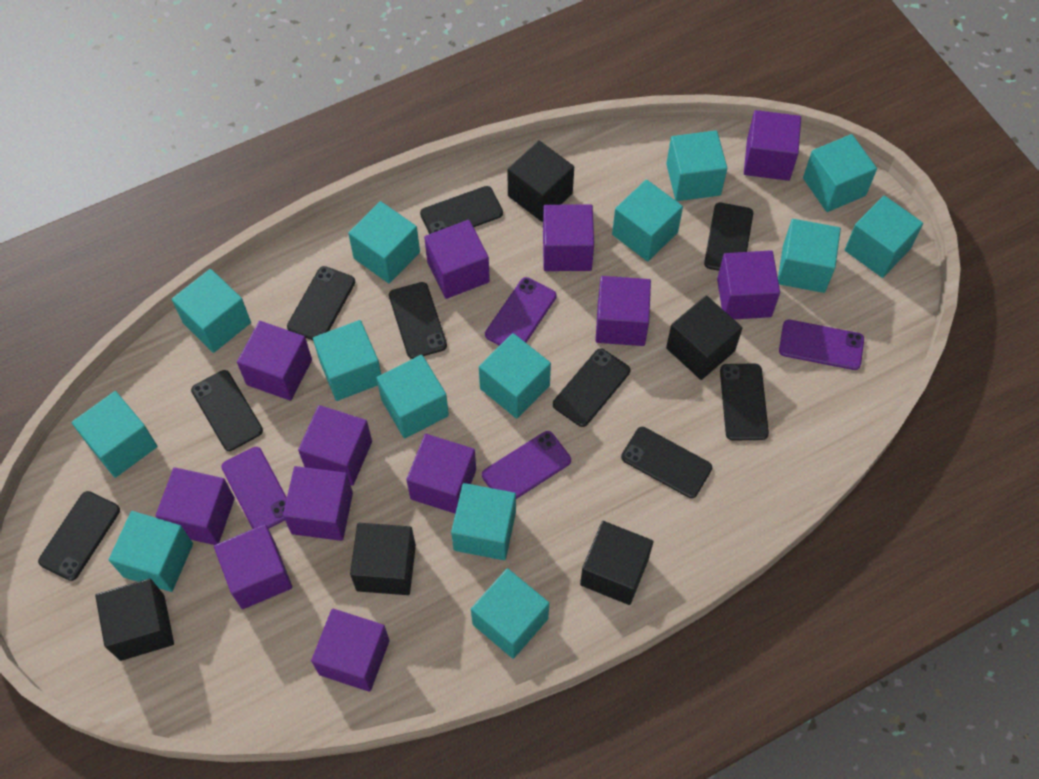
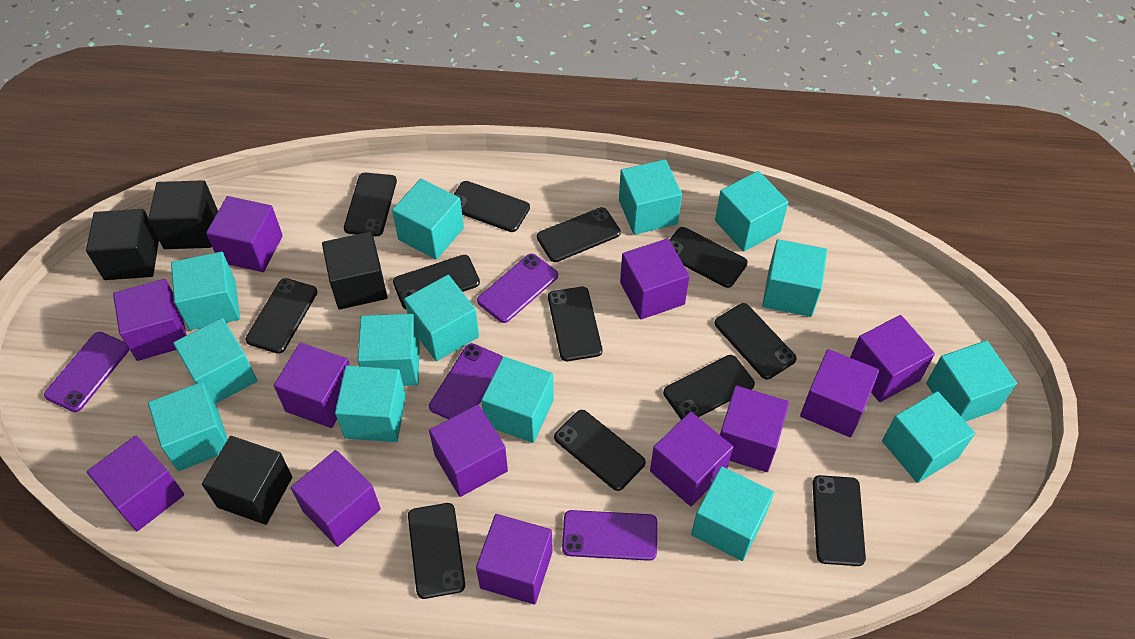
black cube: 5 -> 4
black phone: 9 -> 12

